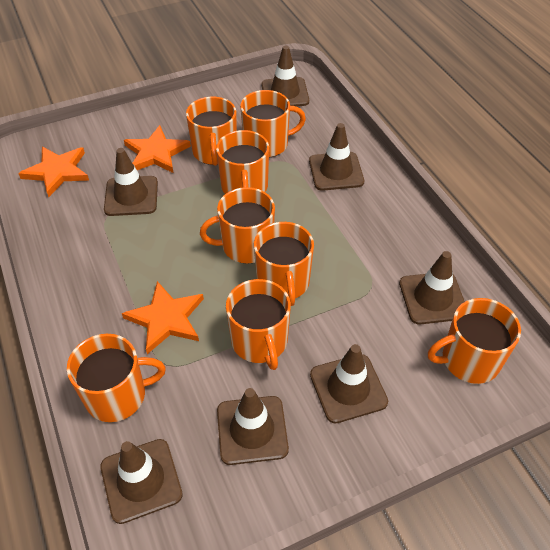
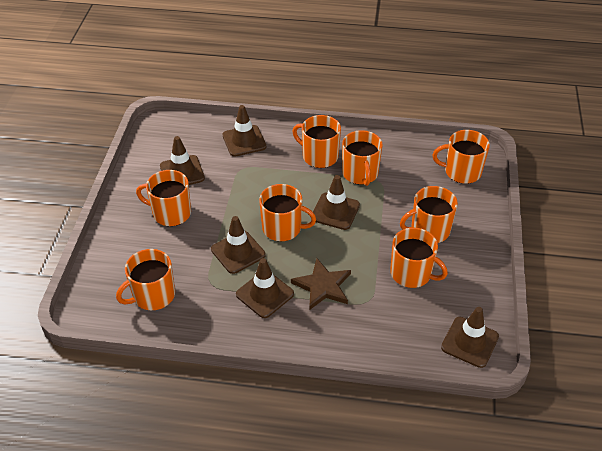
brown star: 0 -> 1
brown traffic cone: 7 -> 6
orange star: 3 -> 0

